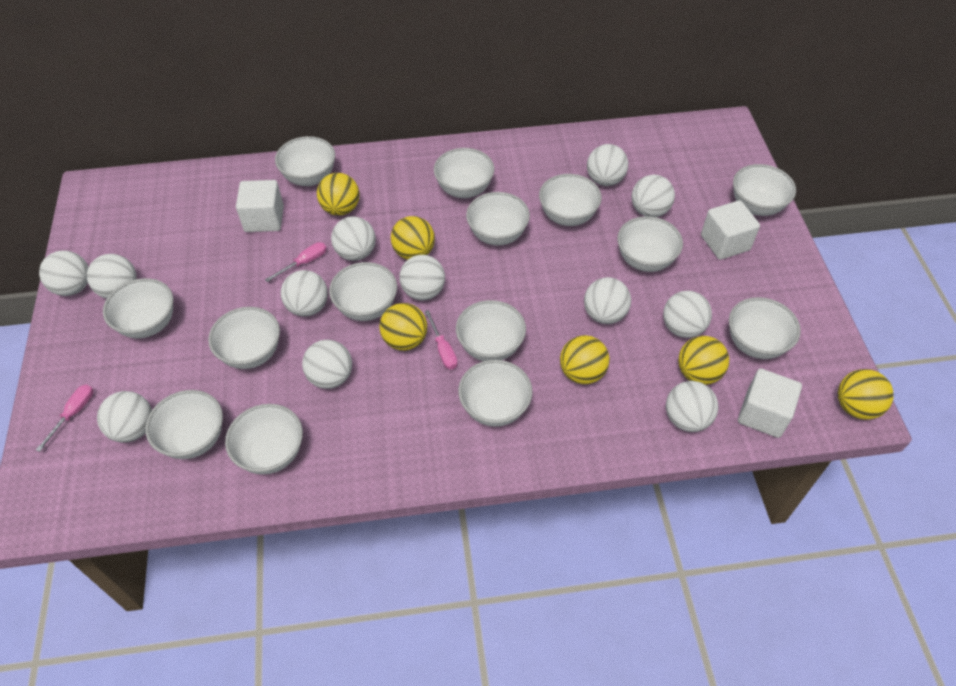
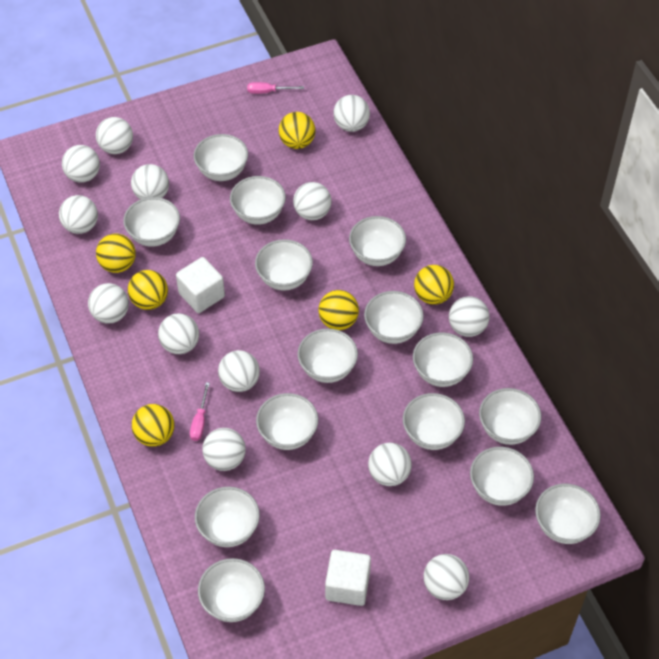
pink screwdriver: 3 -> 2
white ball: 12 -> 13
white bowl: 14 -> 15
white cube: 3 -> 2

